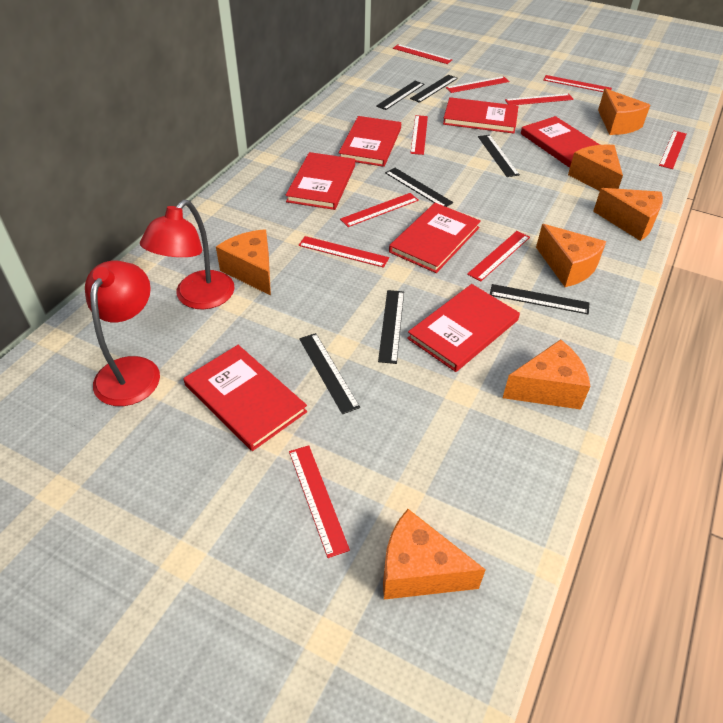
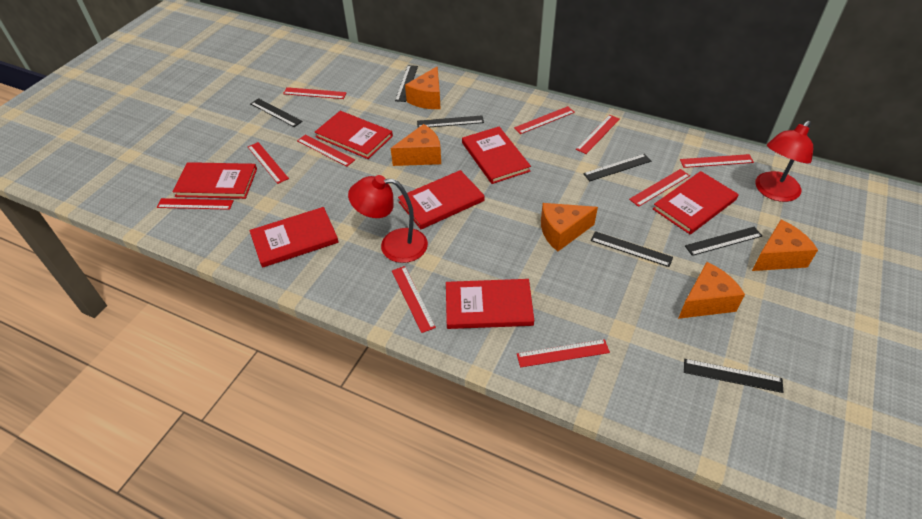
orange cheese: 7 -> 5

